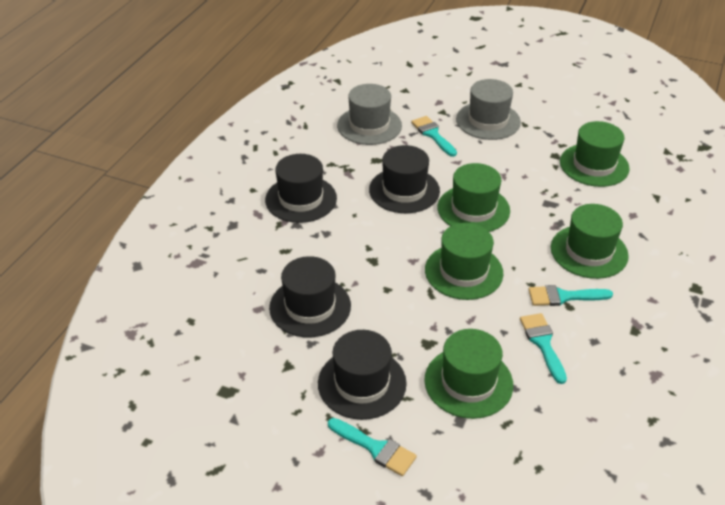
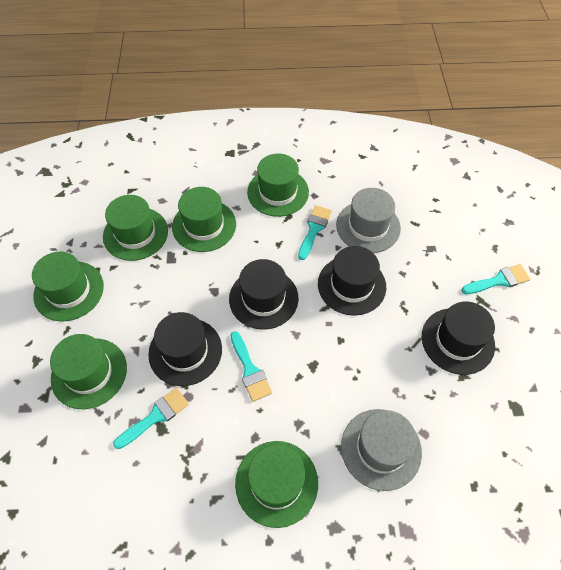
green hat: 5 -> 6

